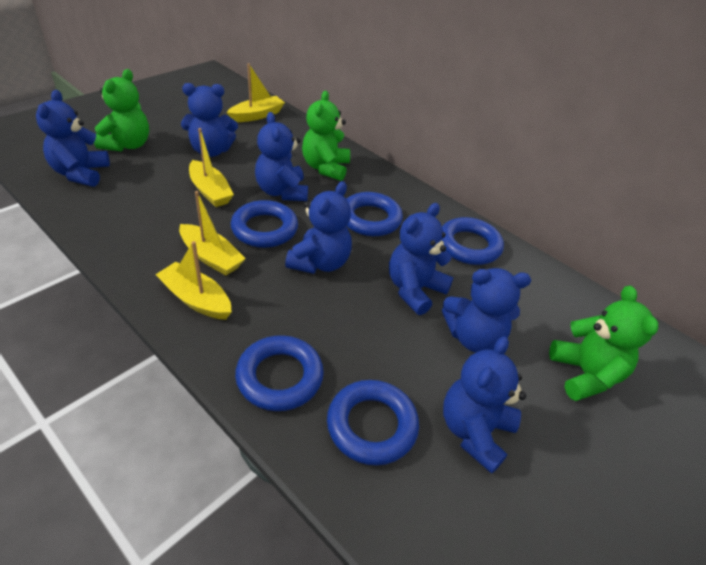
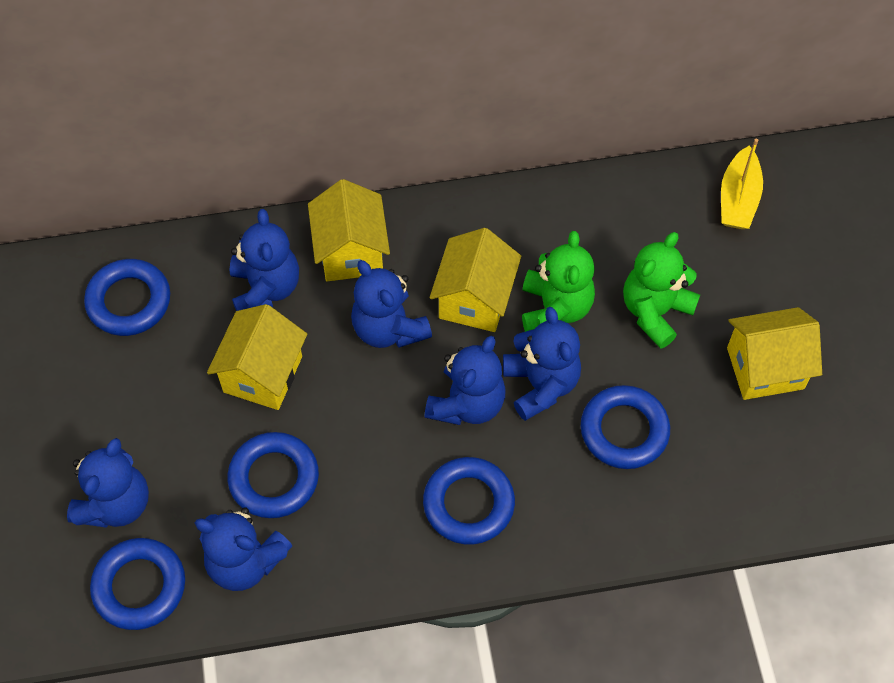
blue teddy bear: 7 -> 6
green teddy bear: 3 -> 2
yellow boat: 4 -> 1
yellow house: 0 -> 4

